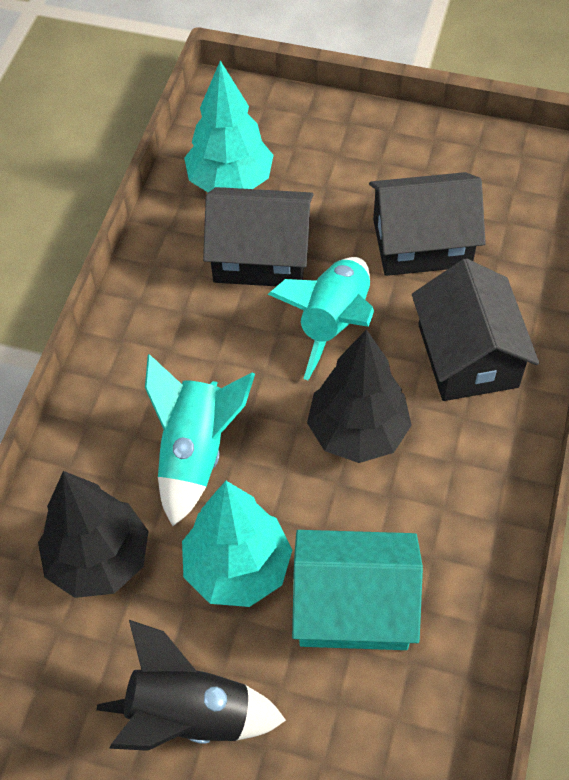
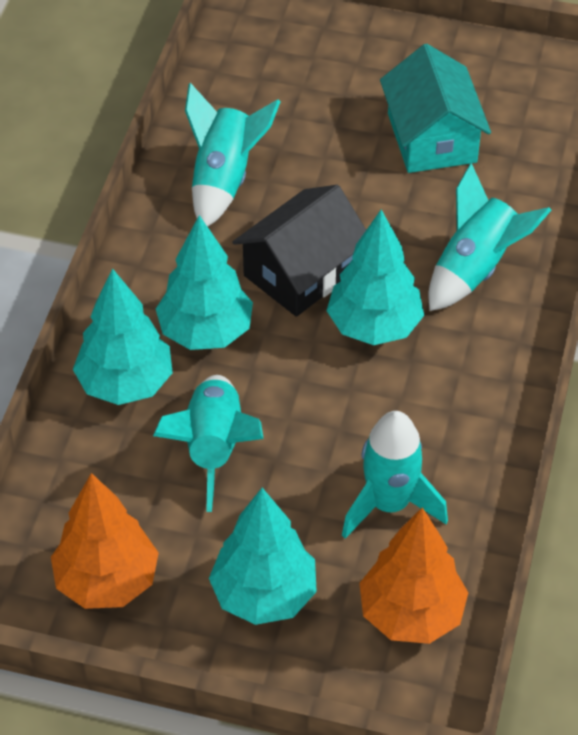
black house: 3 -> 1
black rocket: 1 -> 0
black tree: 2 -> 0
orange tree: 0 -> 2
turquoise rocket: 2 -> 4
turquoise tree: 2 -> 4

